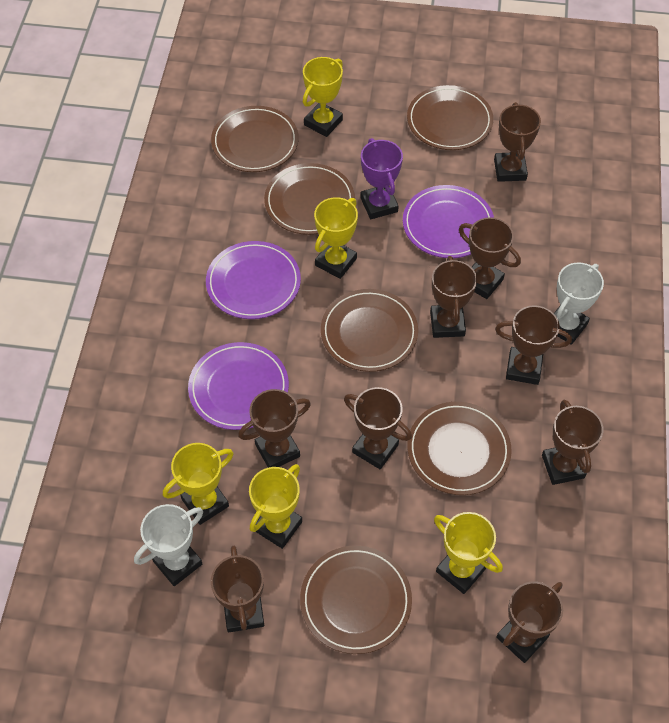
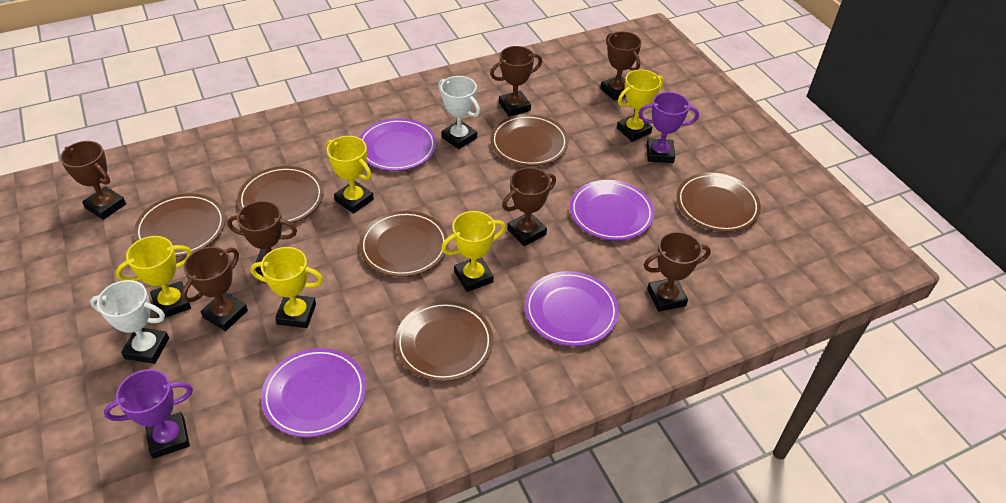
brown trophy: 9 -> 7
purple plate: 3 -> 4
purple trophy: 1 -> 2

